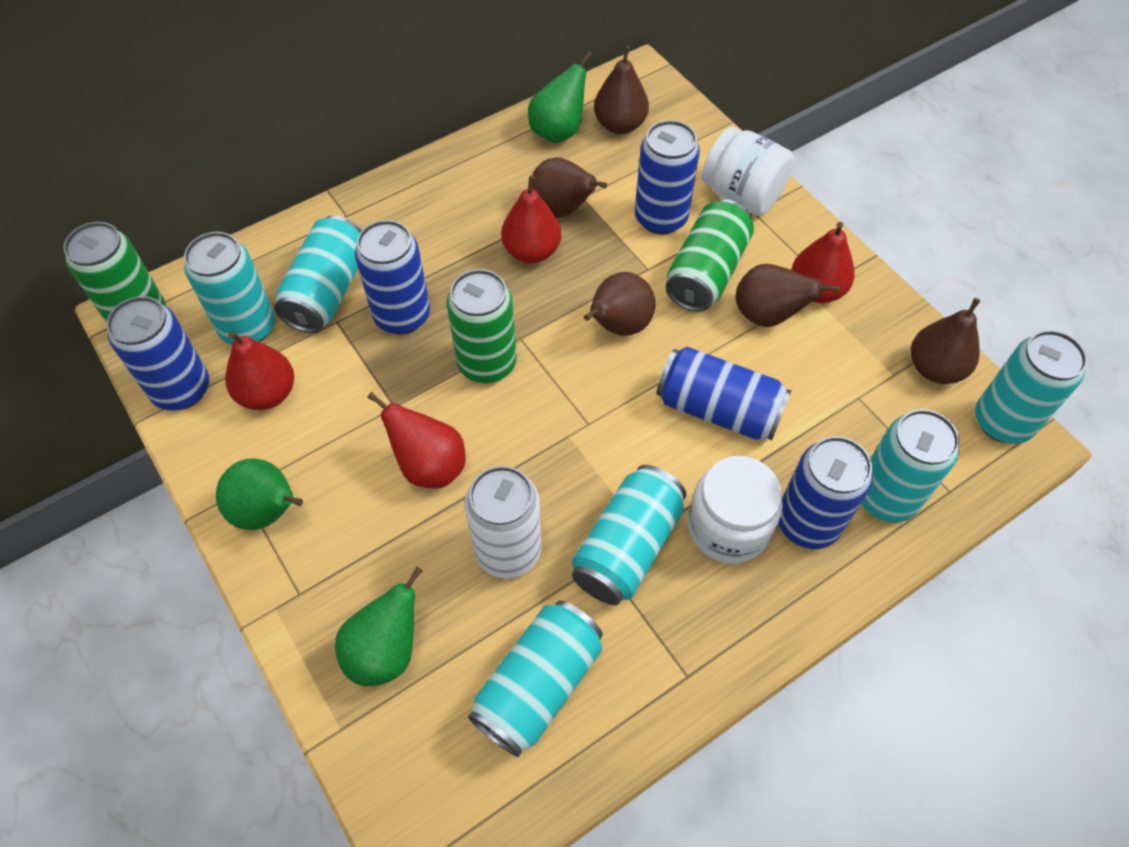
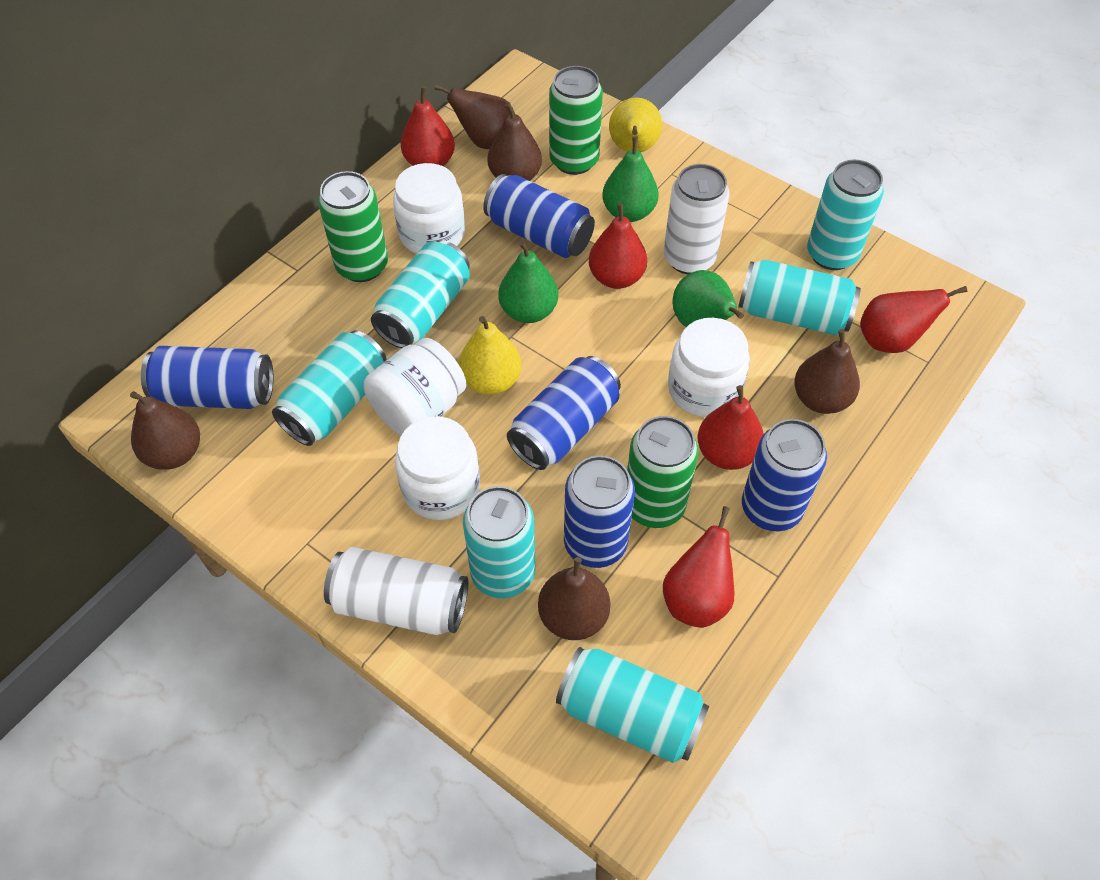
red pear: 4 -> 5
white can: 1 -> 2
white jar: 2 -> 4
yellow pear: 0 -> 2

